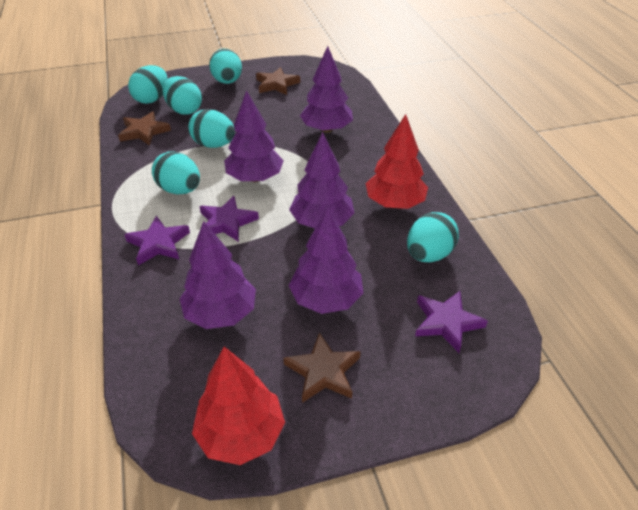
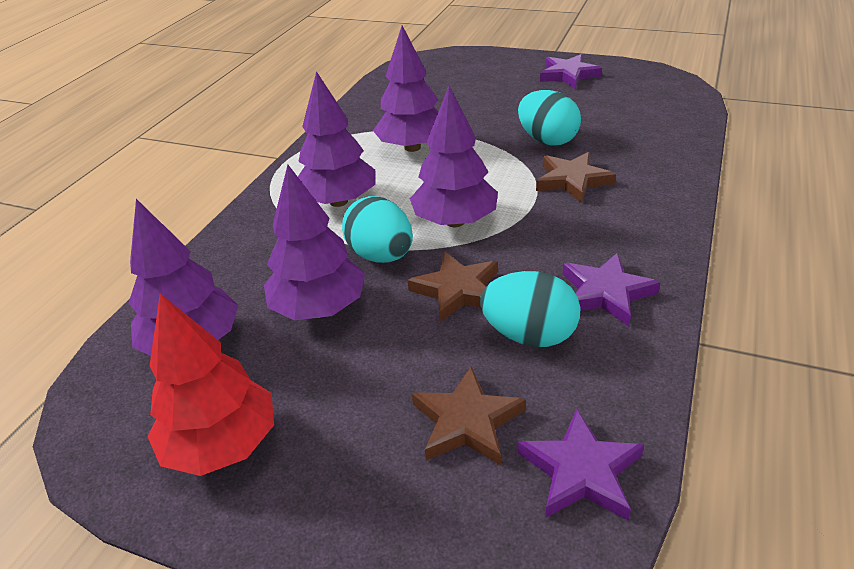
red tree: 2 -> 1
turquoise egg: 6 -> 3

